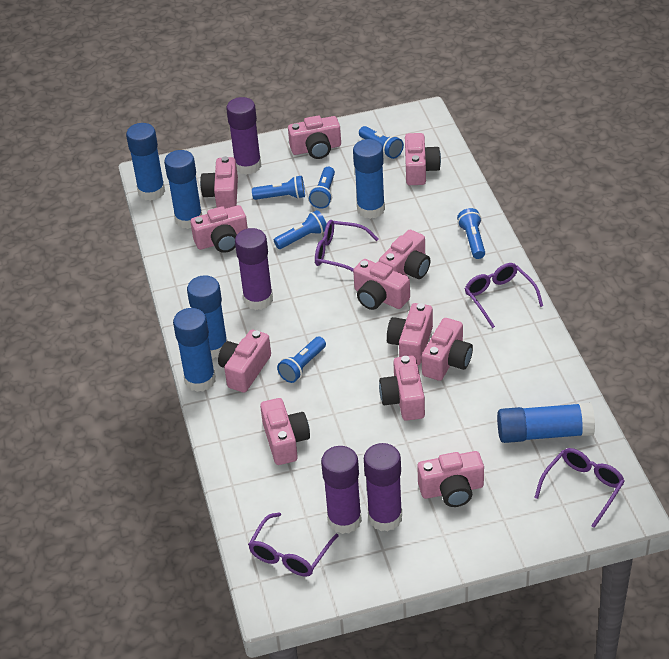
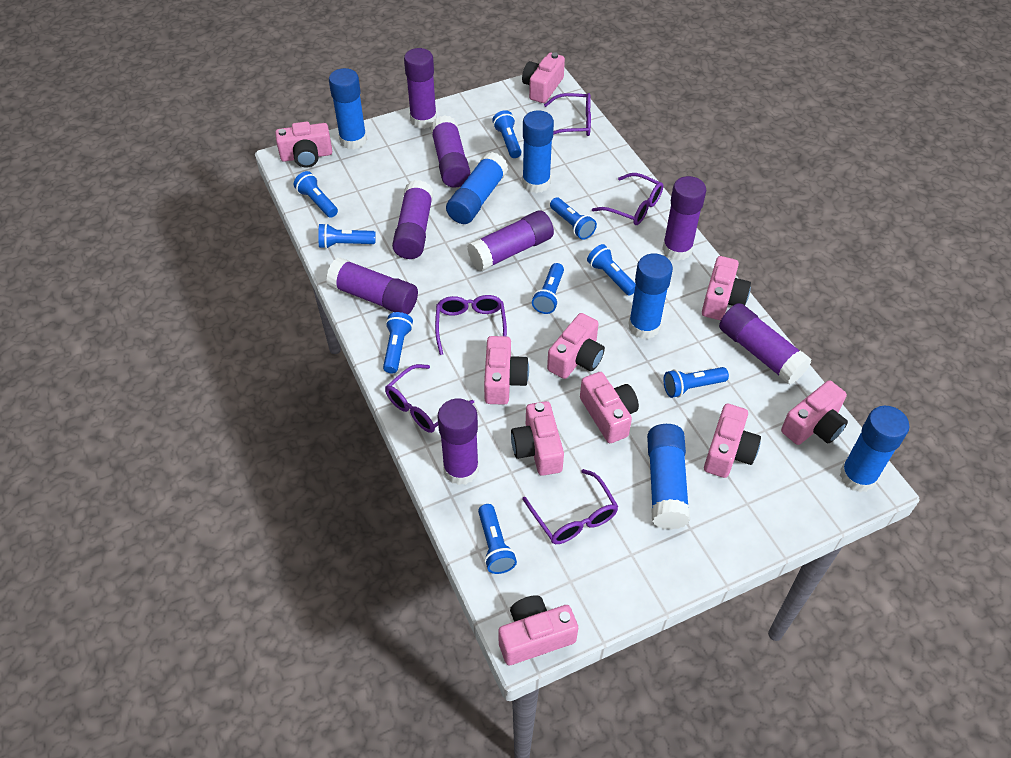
blue flashlight: 6 -> 9
pink camera: 12 -> 10
purple glasses: 4 -> 5
purple glue stick: 4 -> 8

